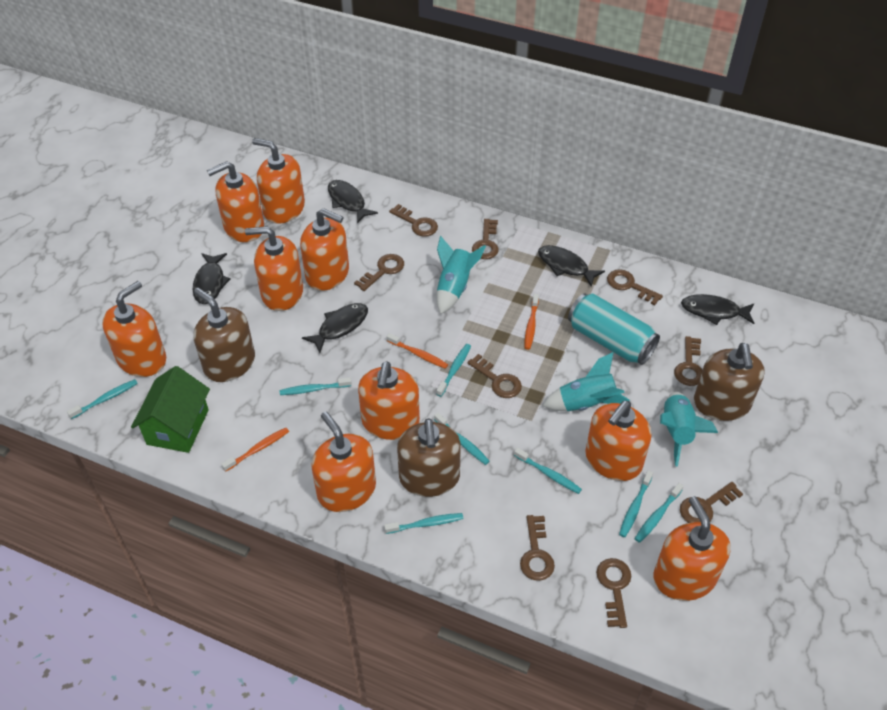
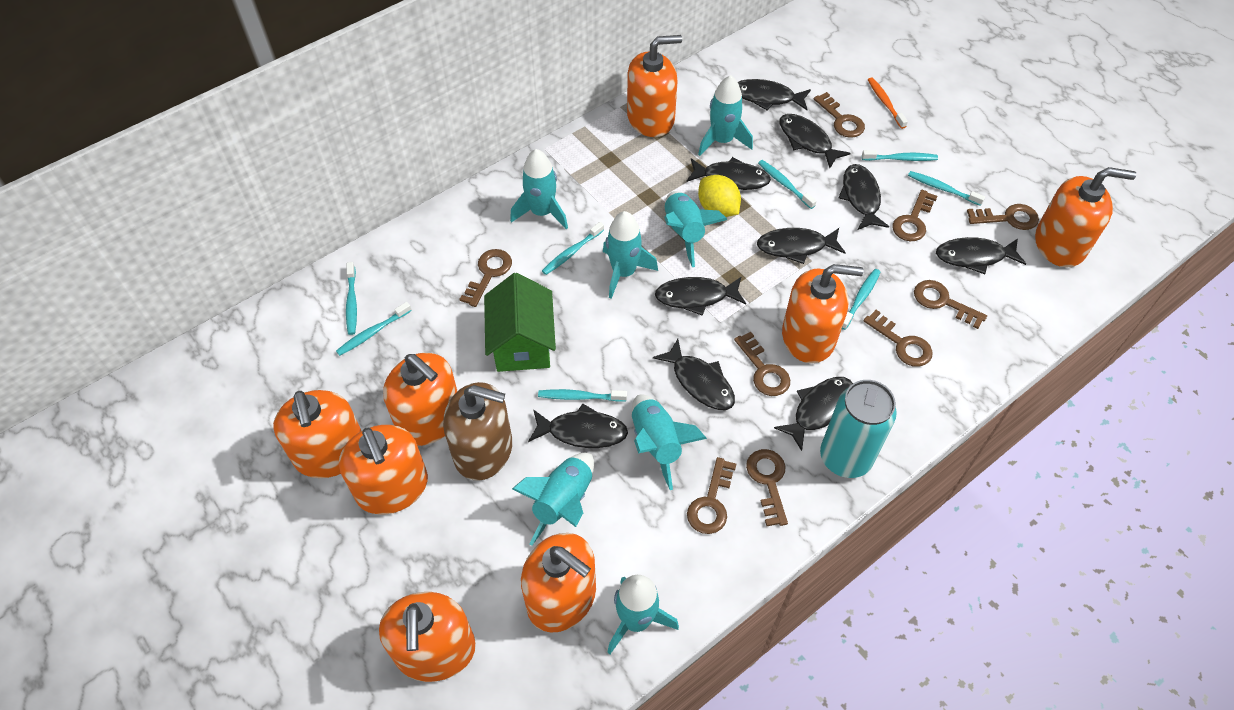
black fish: 5 -> 10
brown soap dispenser: 3 -> 1
orange soap dispenser: 9 -> 8
orange toothbrush: 3 -> 1
turquoise rocket: 3 -> 7
yellow lemon: 0 -> 1

